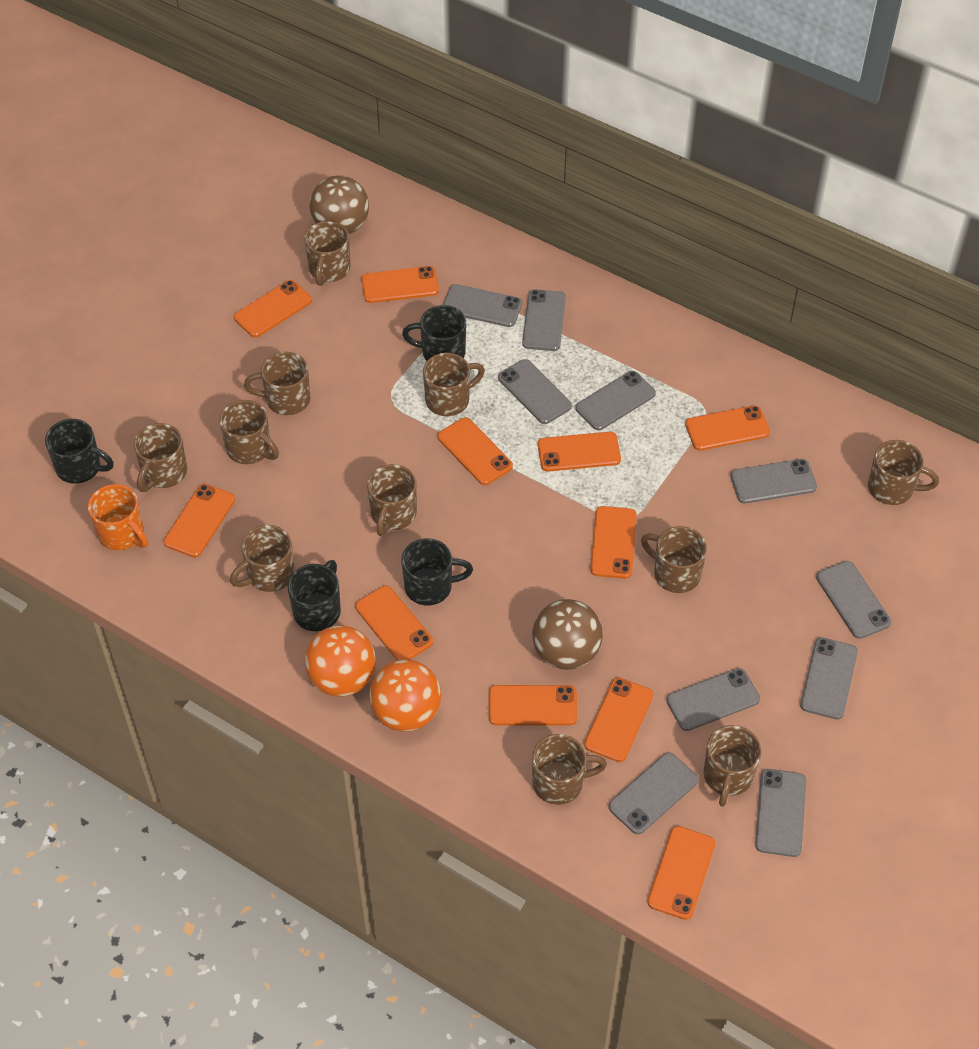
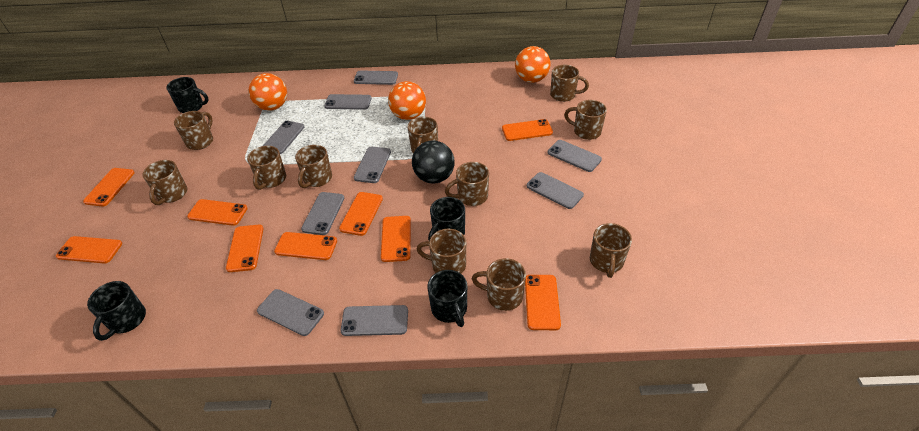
black ball: 0 -> 1
brown ball: 2 -> 0
grey phone: 10 -> 9
orange ball: 2 -> 3
orange mug: 1 -> 0
orange phone: 11 -> 9

